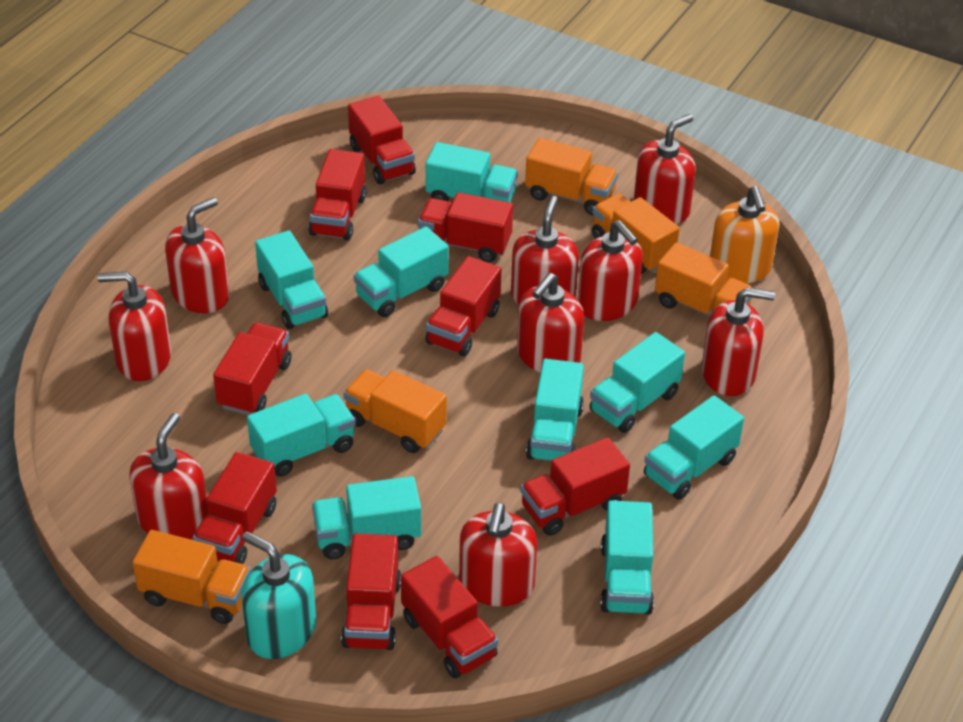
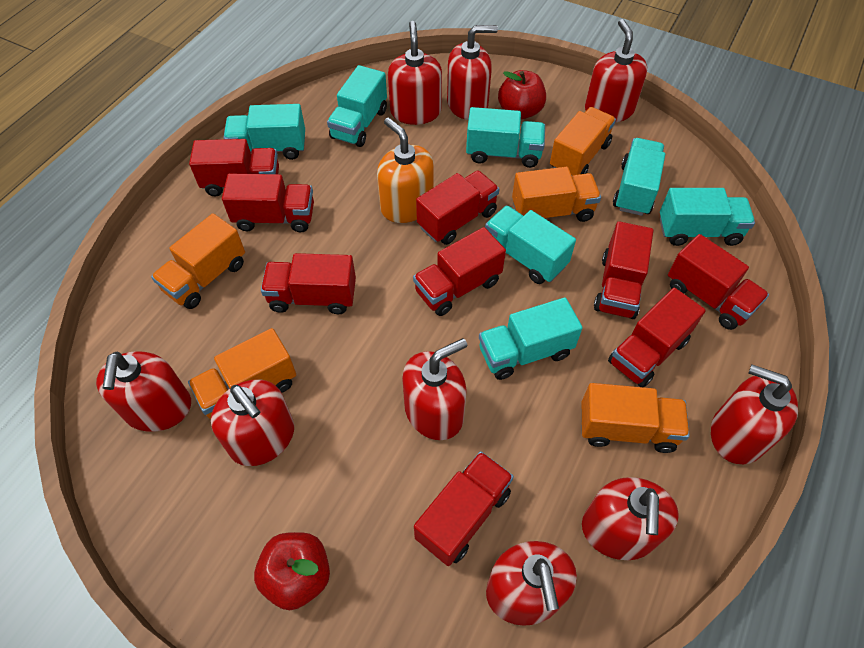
red apple: 0 -> 2
turquoise soap dispenser: 1 -> 0
turquoise truck: 9 -> 7

